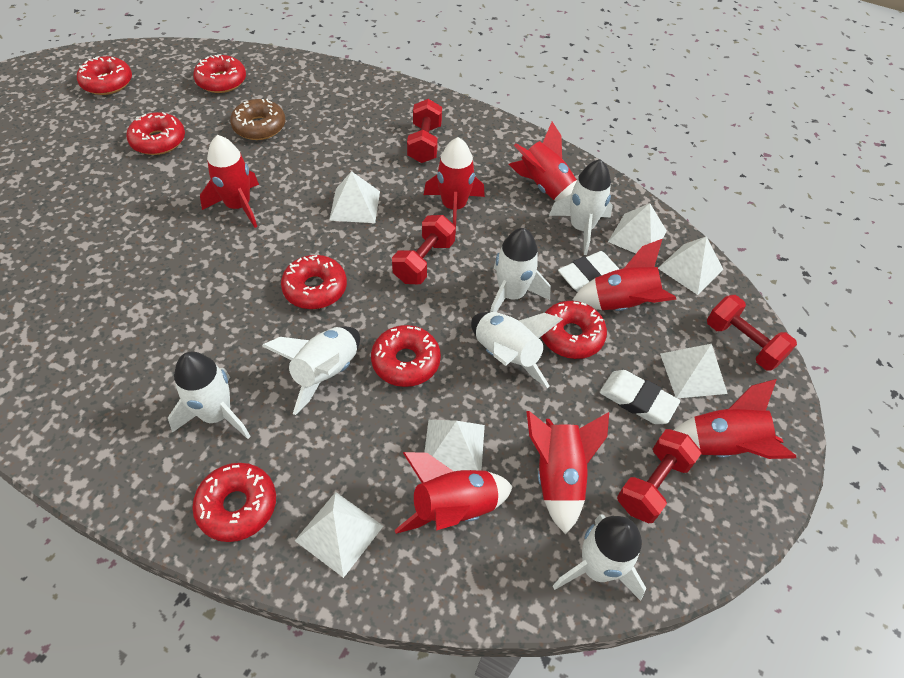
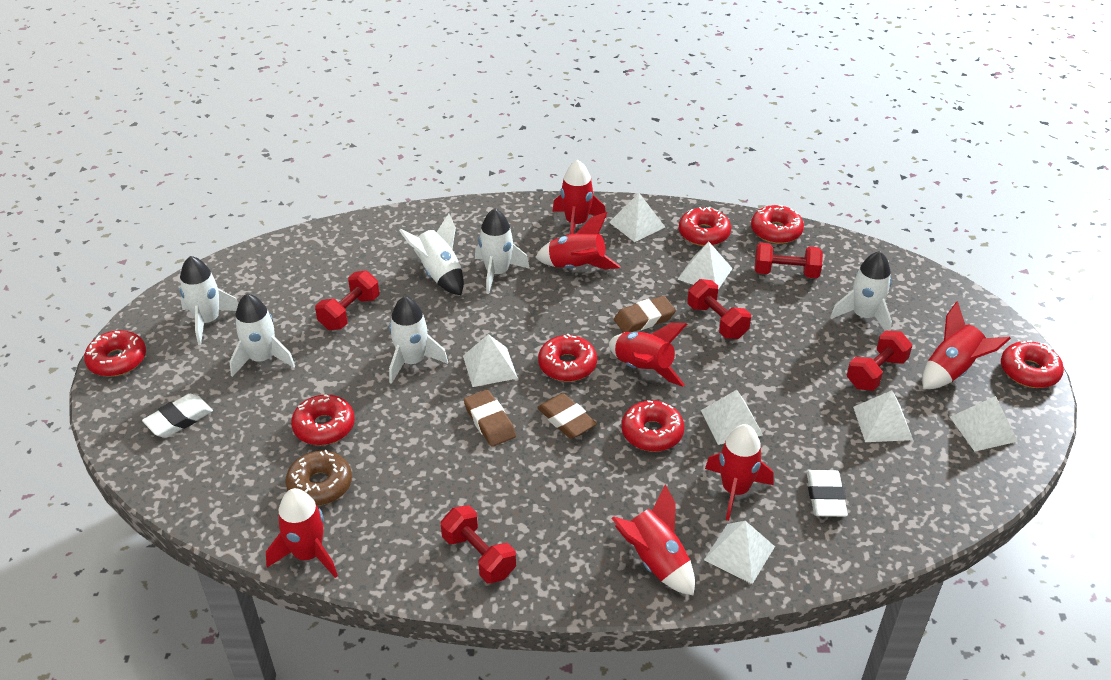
brown eraser: 0 -> 3
red dumbbell: 4 -> 5
white pyramid: 6 -> 7

